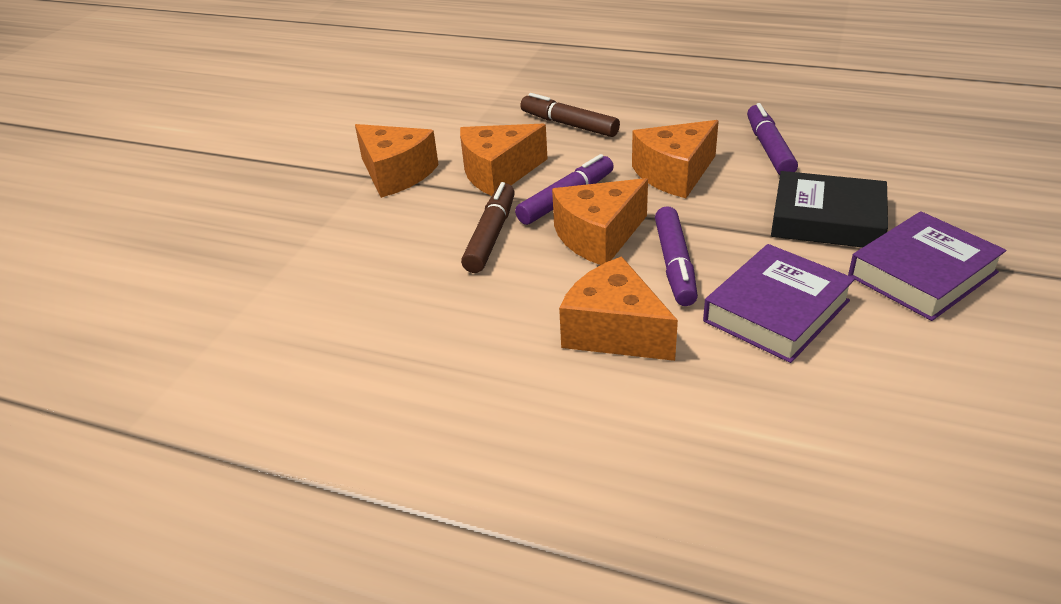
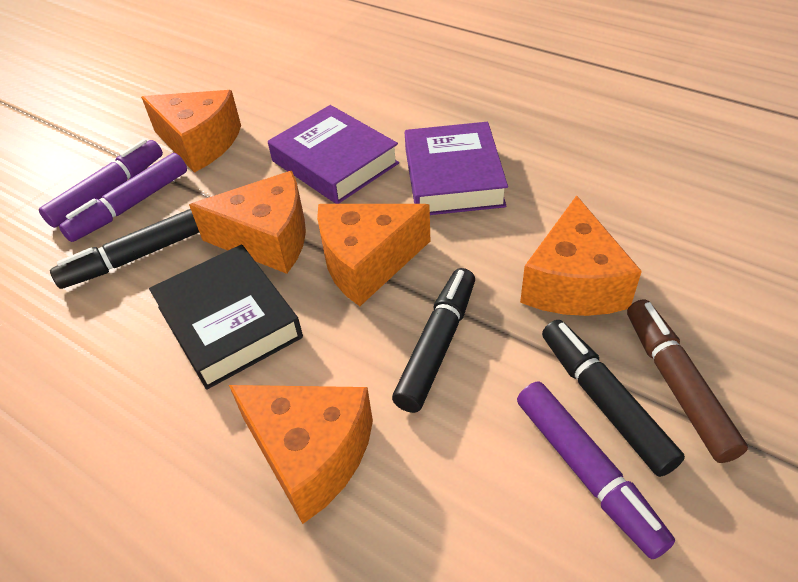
black marker: 0 -> 3
brown marker: 2 -> 1

